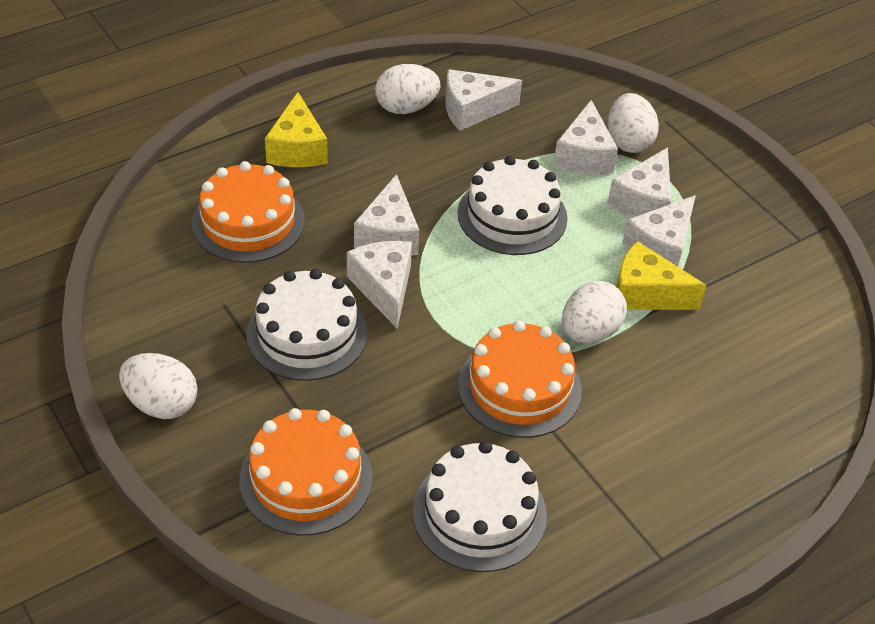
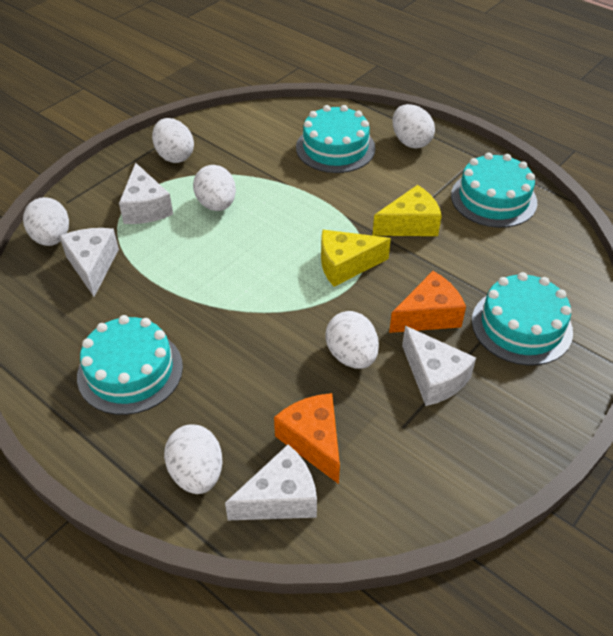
orange cake: 3 -> 0
orange cheese: 0 -> 2
turquoise cake: 0 -> 4
white cake: 3 -> 0
white cheese: 6 -> 4
white egg: 4 -> 6

